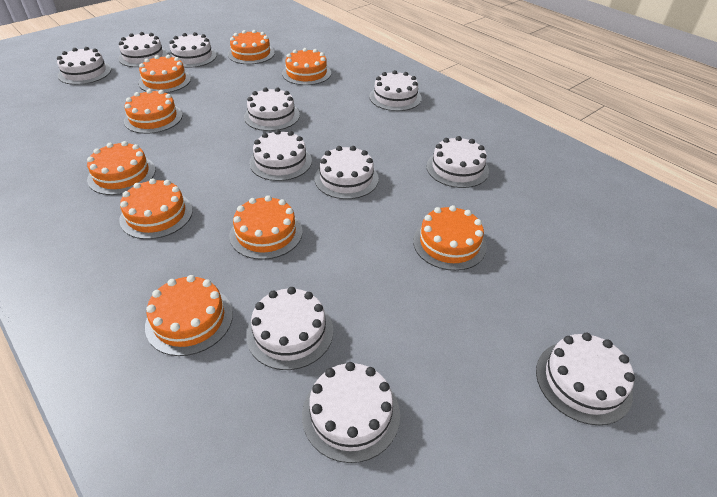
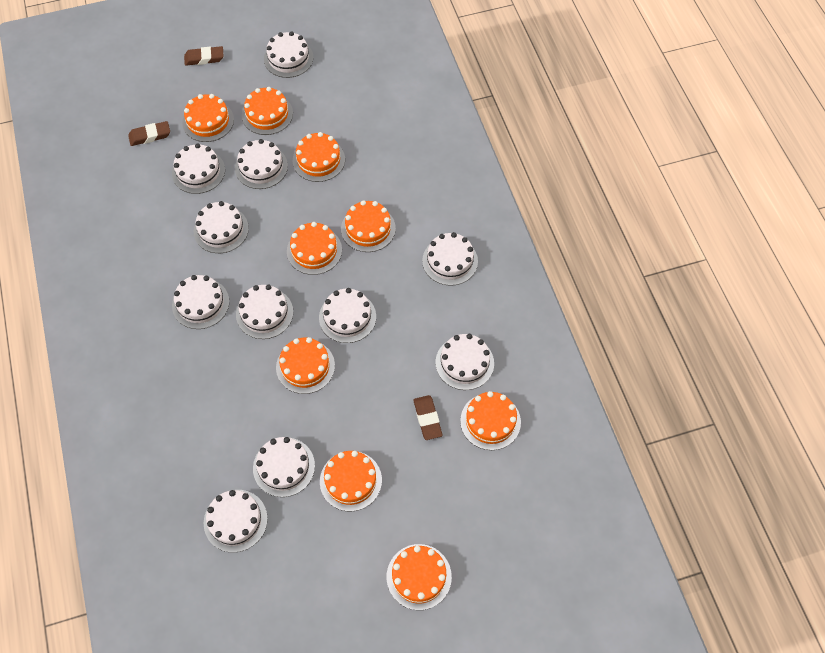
brown eraser: 0 -> 3

